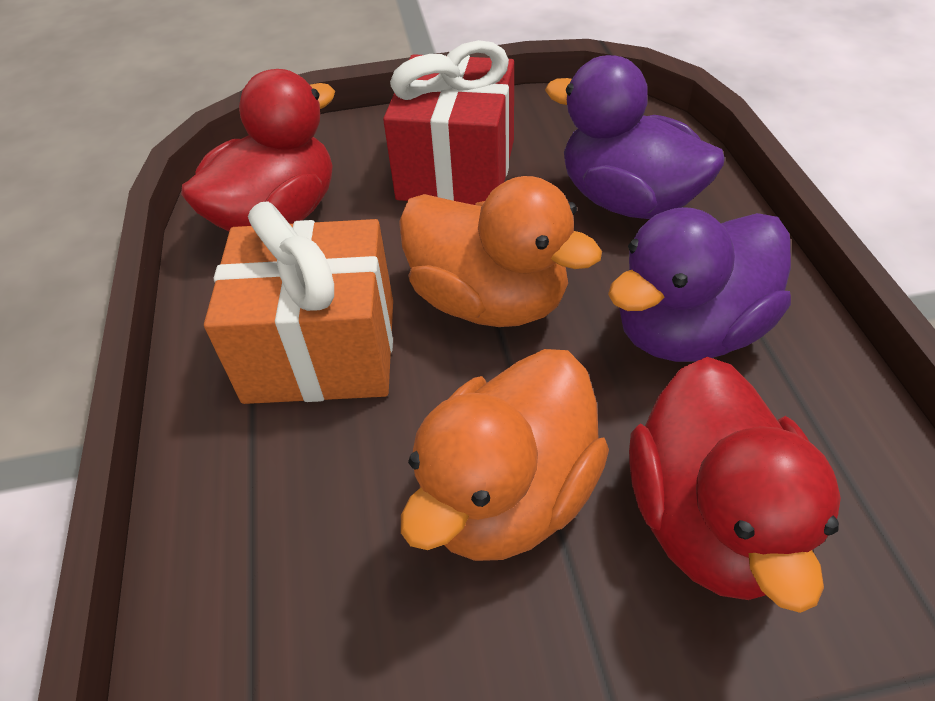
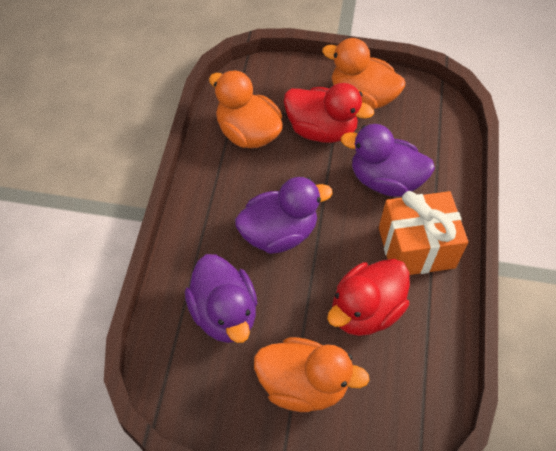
orange duck: 2 -> 3
purple duck: 2 -> 3
red gift: 1 -> 0

